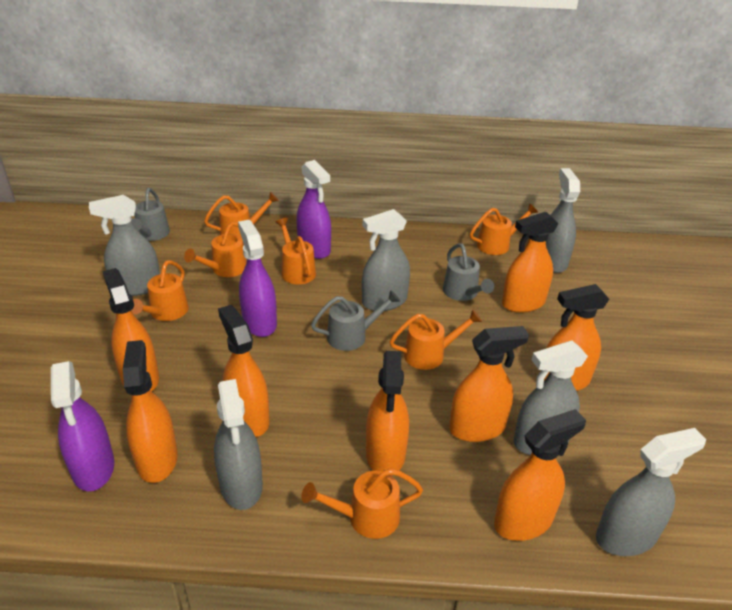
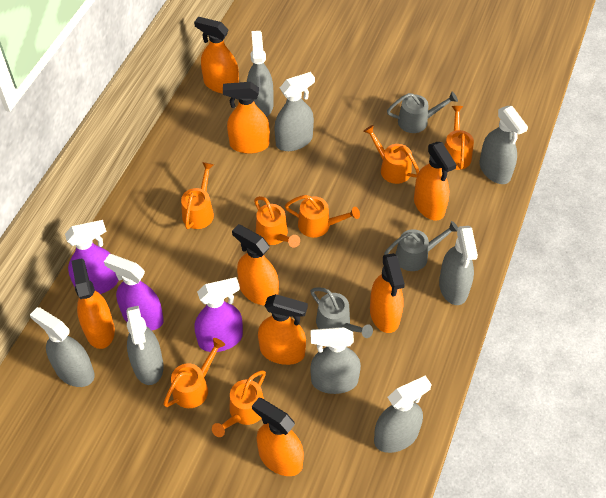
grey spray bottle: 6 -> 8

